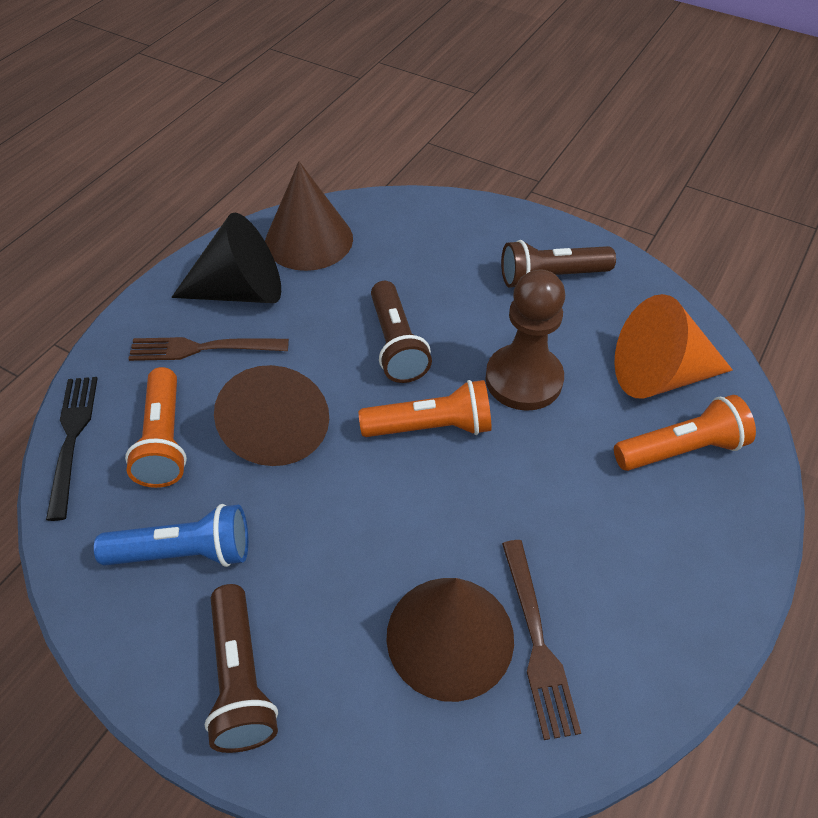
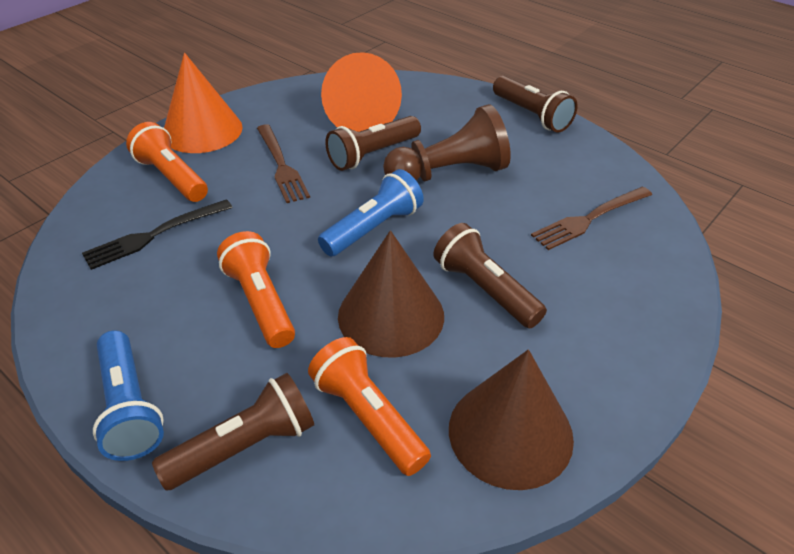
black cone: 1 -> 0
blue flashlight: 1 -> 2
brown cone: 3 -> 2
brown flashlight: 3 -> 4
orange cone: 1 -> 2

